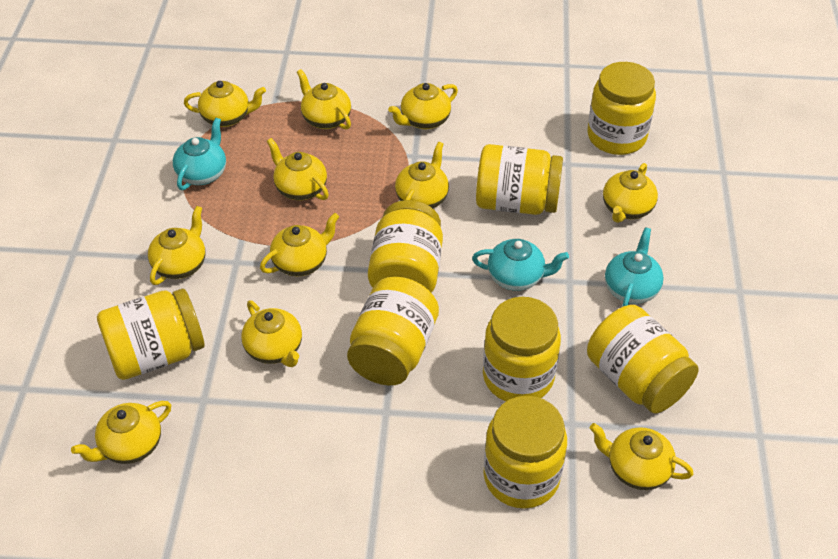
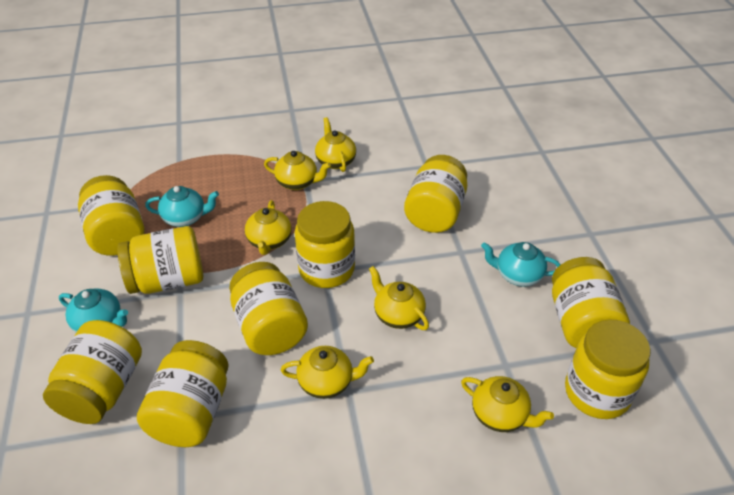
yellow jar: 8 -> 9
yellow teapot: 11 -> 6

